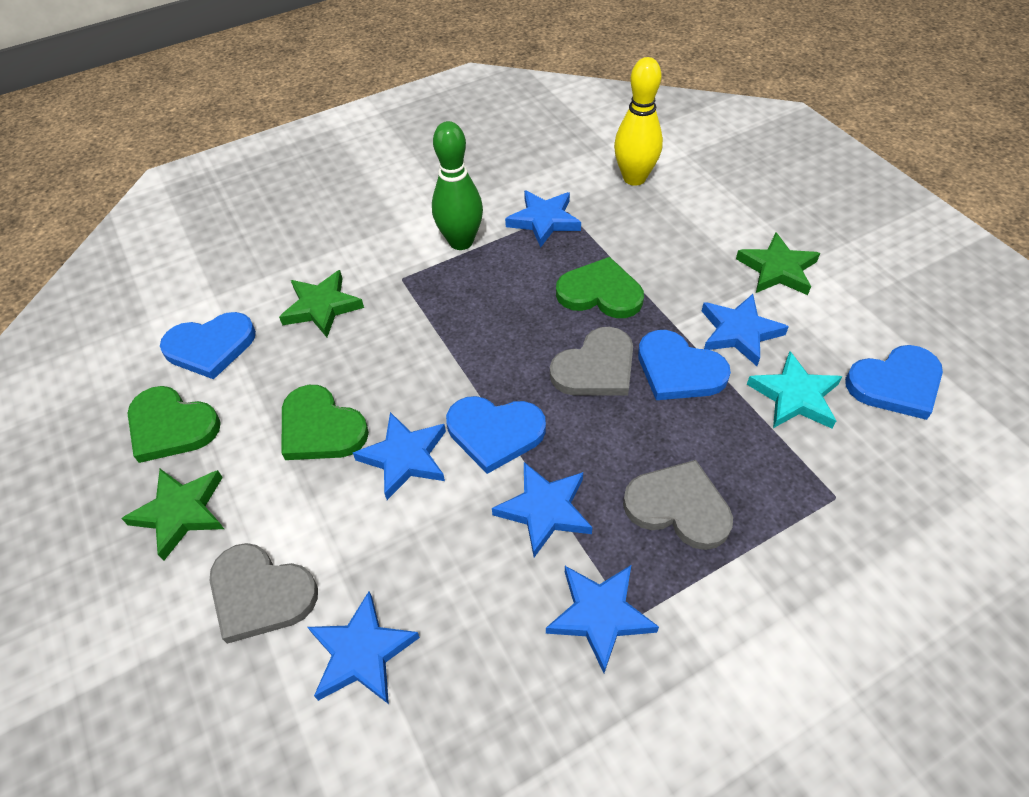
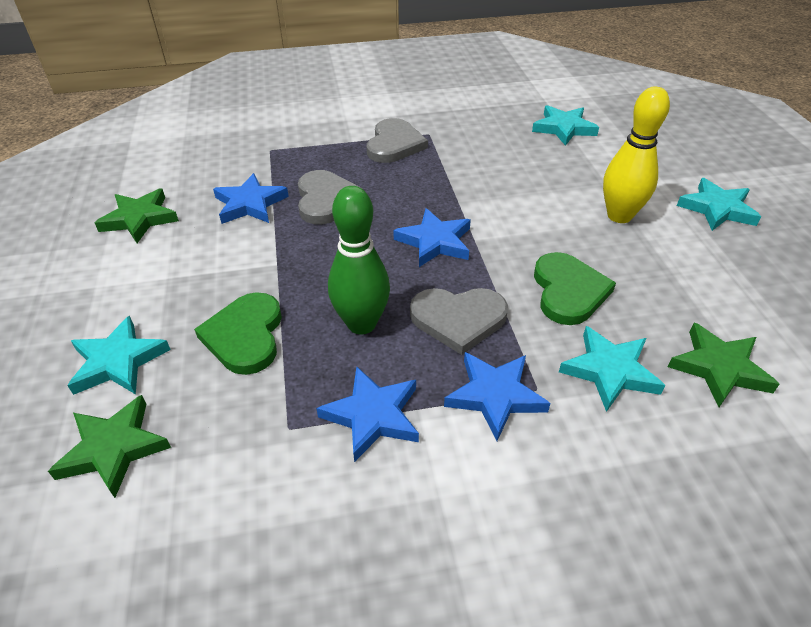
blue heart: 4 -> 0
blue star: 6 -> 4
green heart: 3 -> 2
turquoise star: 1 -> 4

